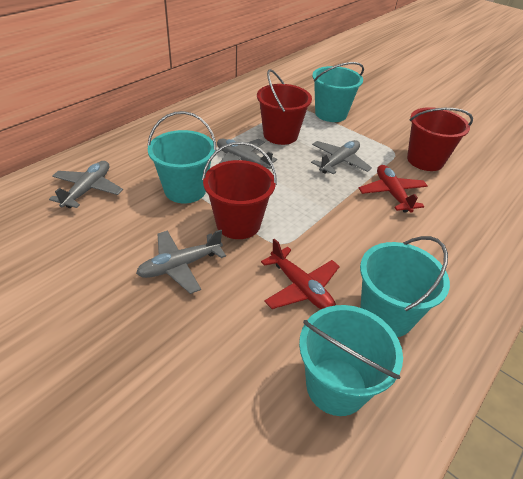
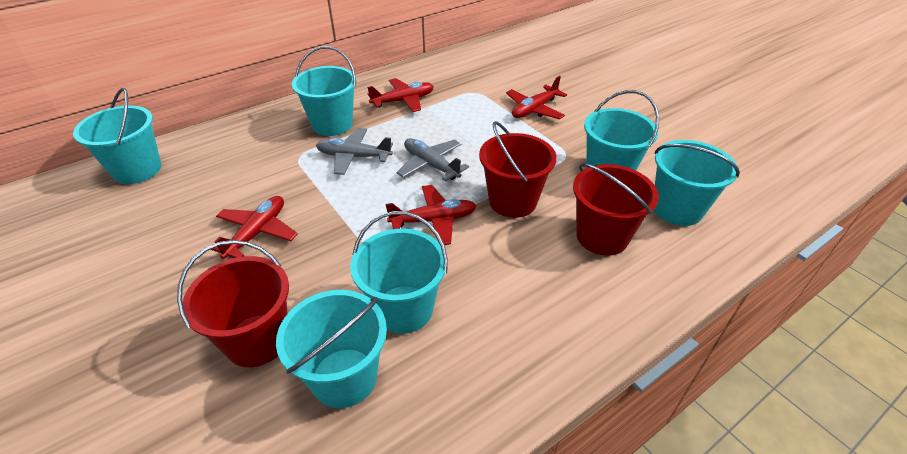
grey plane: 4 -> 2
red plane: 2 -> 4
turquoise bucket: 4 -> 6

